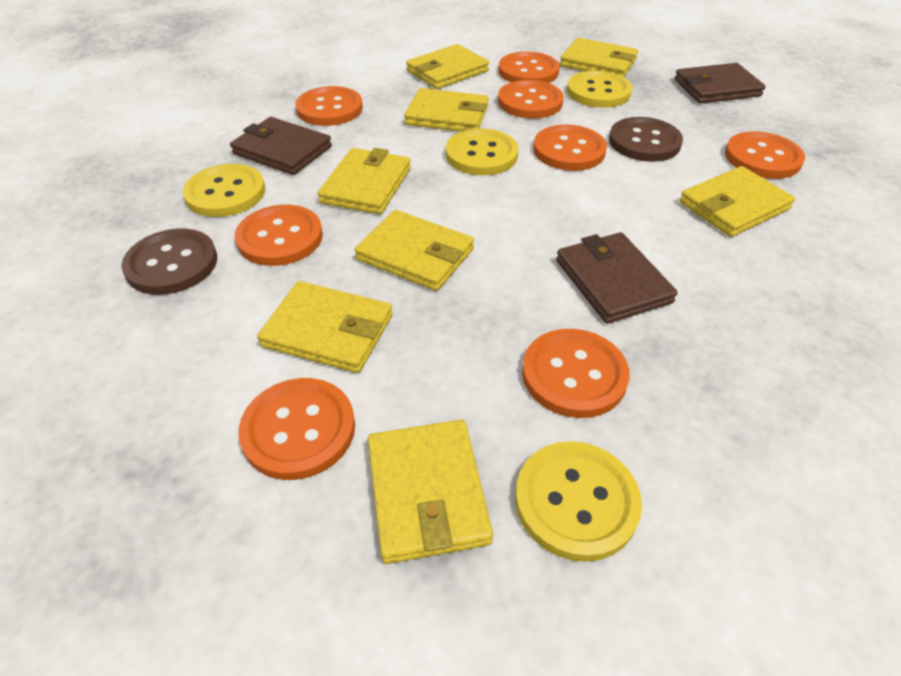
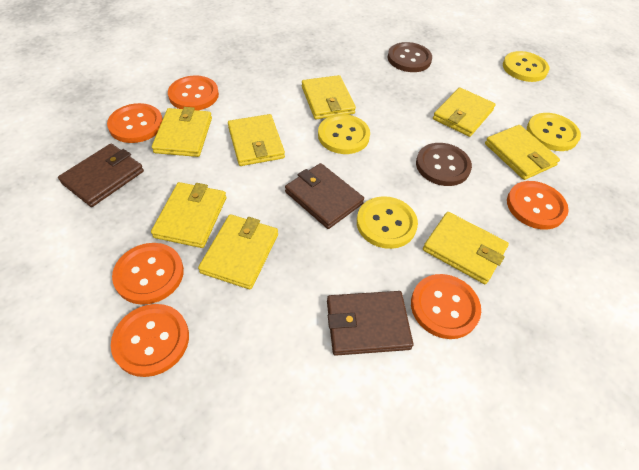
orange button: 8 -> 6

